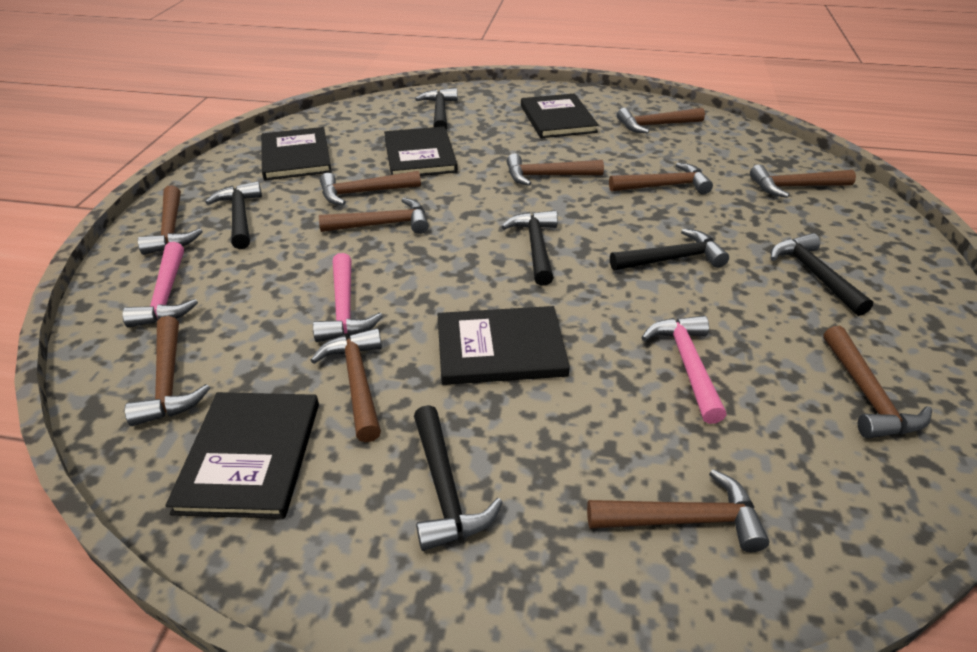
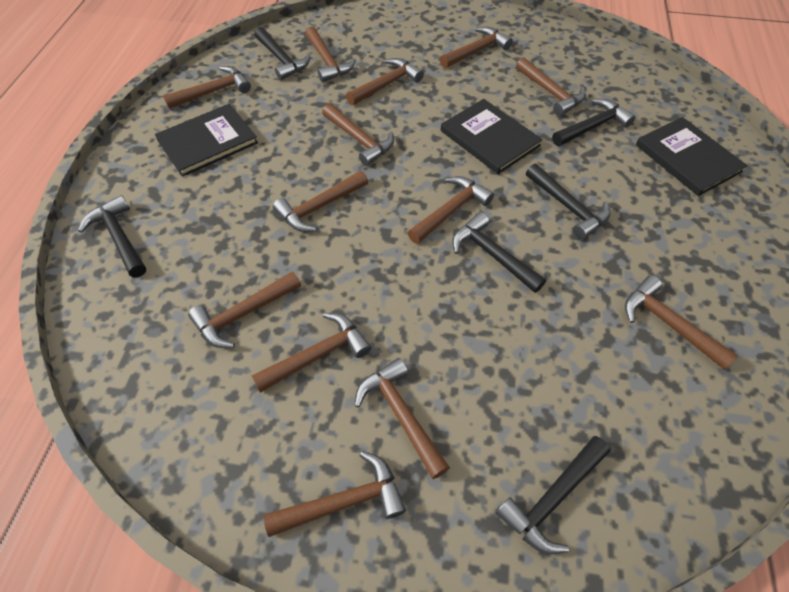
black book: 5 -> 3
brown hammer: 11 -> 13
pink hammer: 3 -> 0

